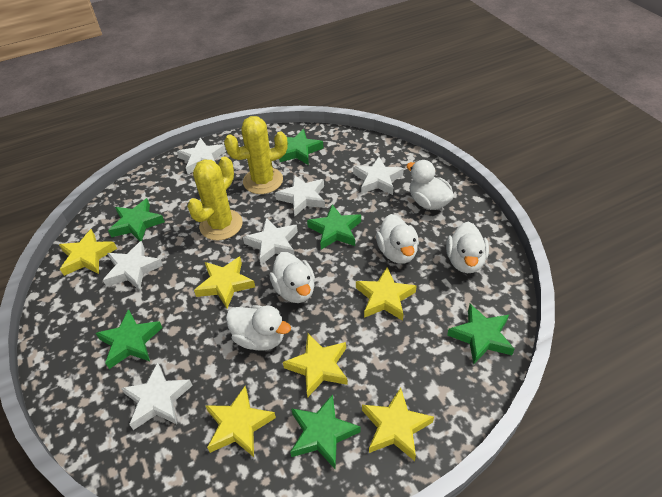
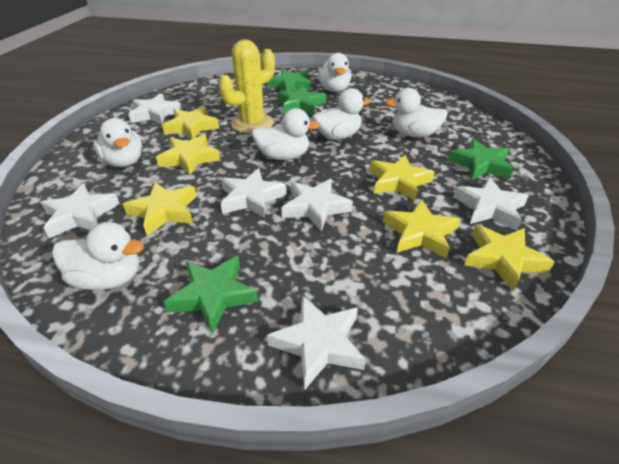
green star: 6 -> 4
white duck: 5 -> 6
yellow cactus: 2 -> 1

